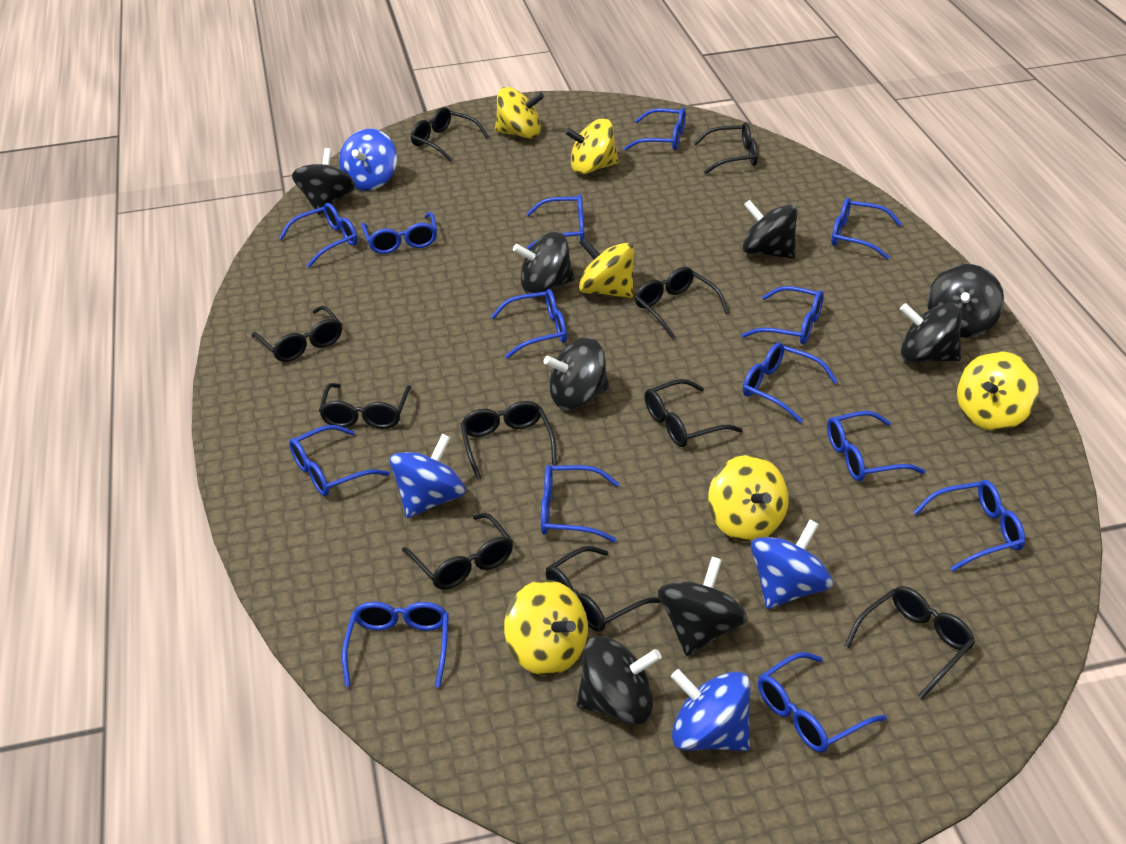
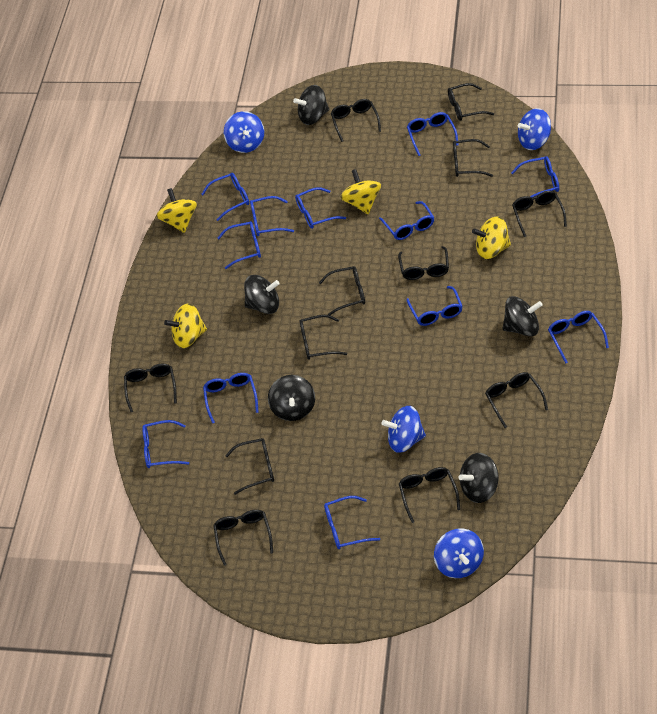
black glasses: 10 -> 12
black spinning top: 8 -> 5
blue glasses: 14 -> 12
yellow spinning top: 6 -> 4

